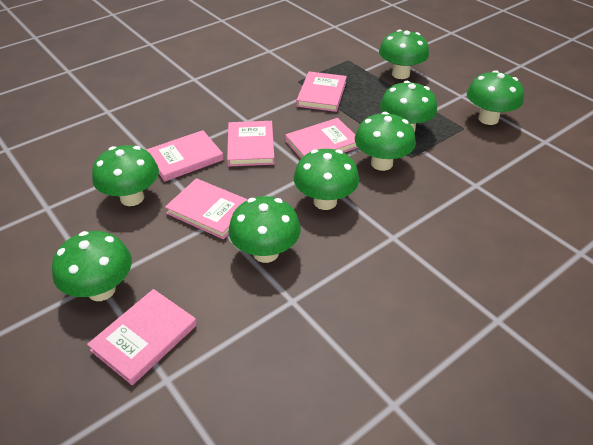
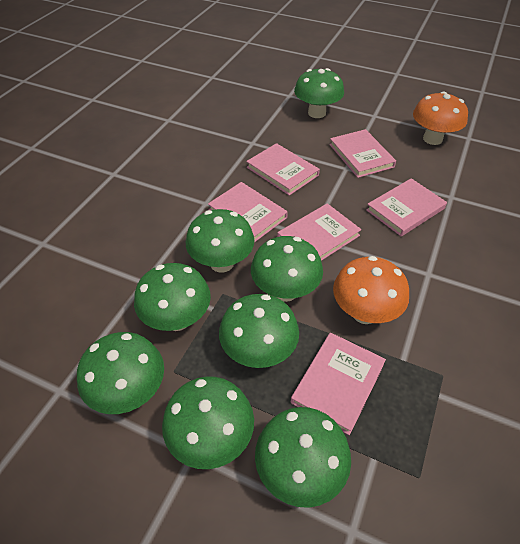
orange mushroom: 0 -> 2

